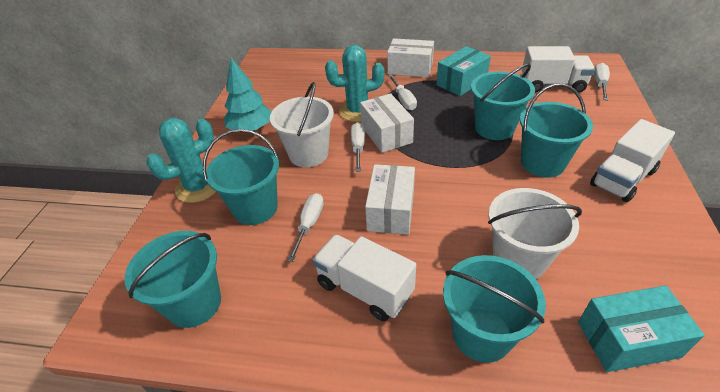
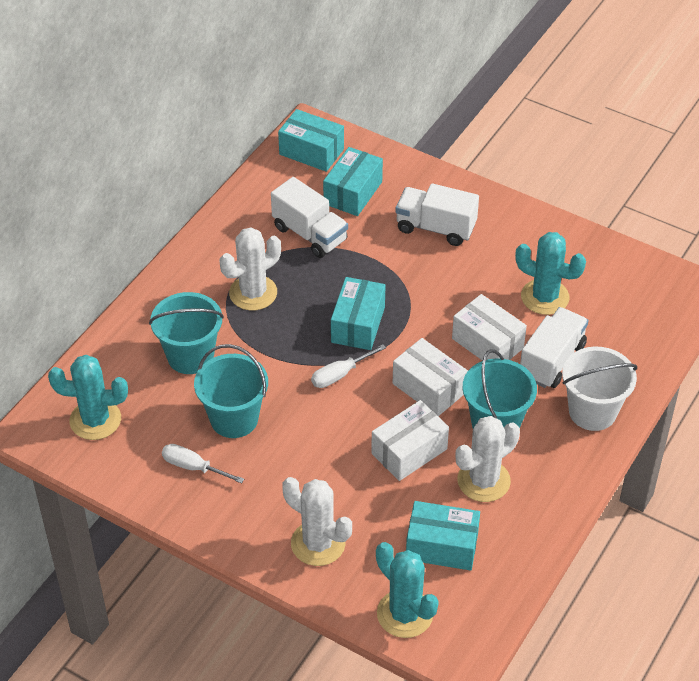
turquoise box: 2 -> 4
turquoise bucket: 5 -> 3
turquoise cactus: 2 -> 3
turquoise tree: 1 -> 0
white bucket: 2 -> 1
white cactus: 0 -> 3
white screwdriver: 4 -> 2

